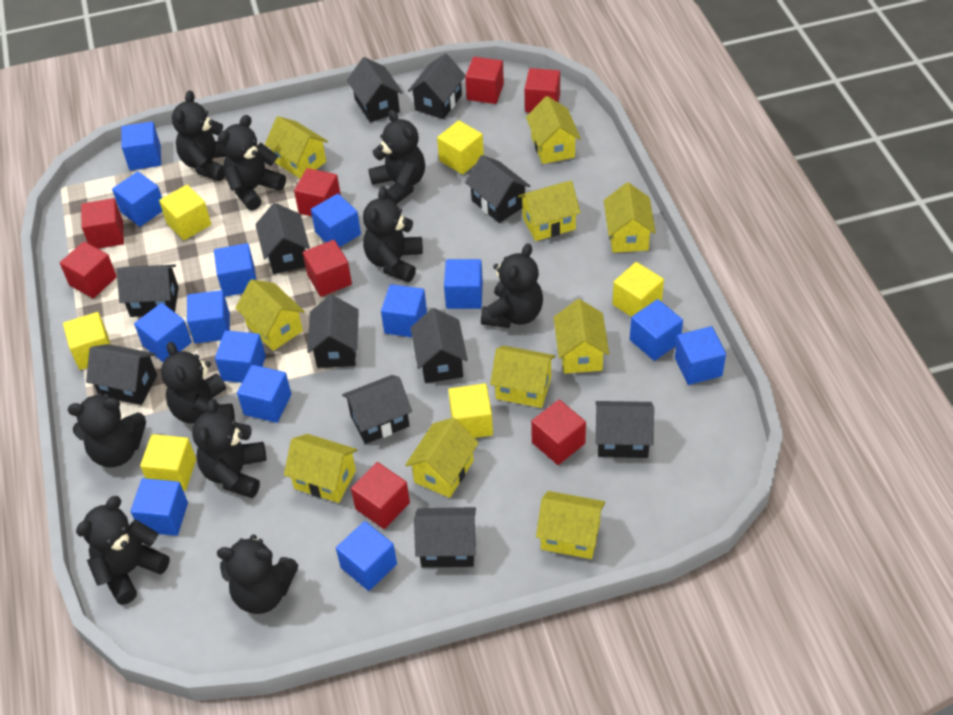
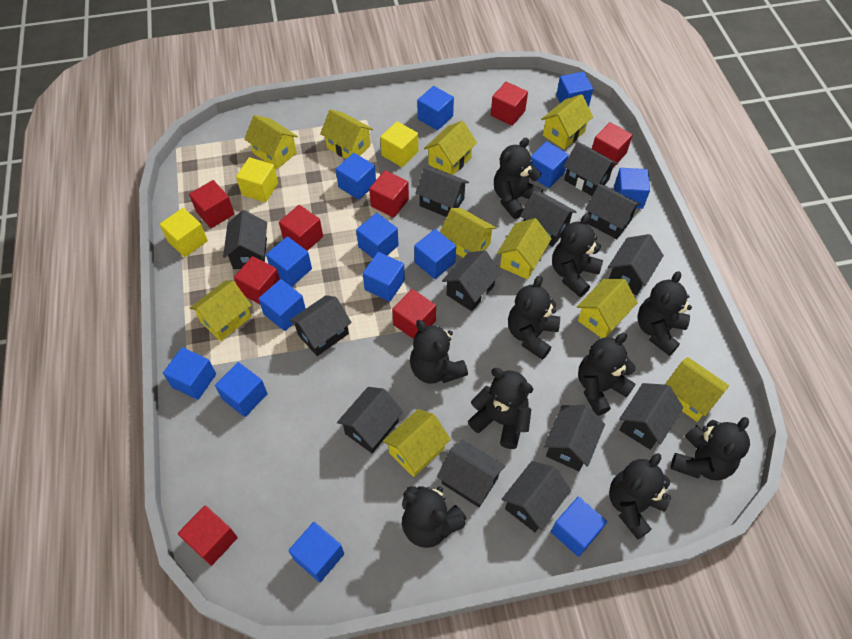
black house: 11 -> 13
yellow cube: 6 -> 3

